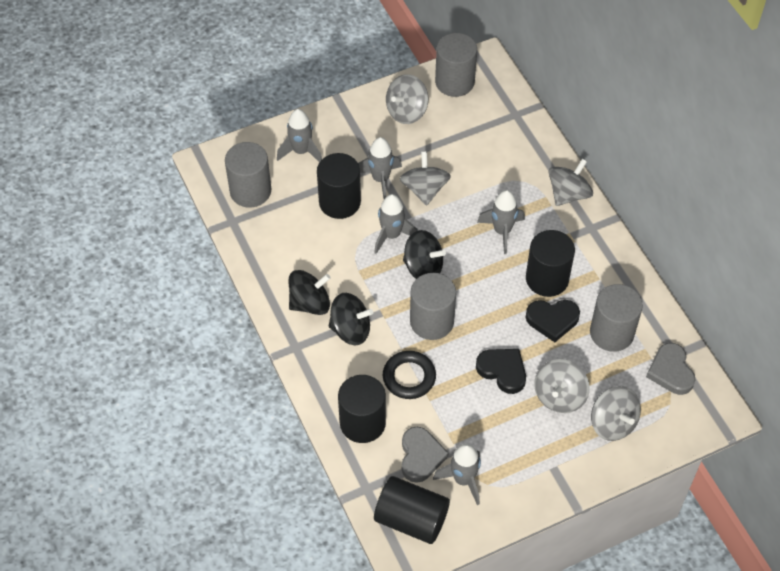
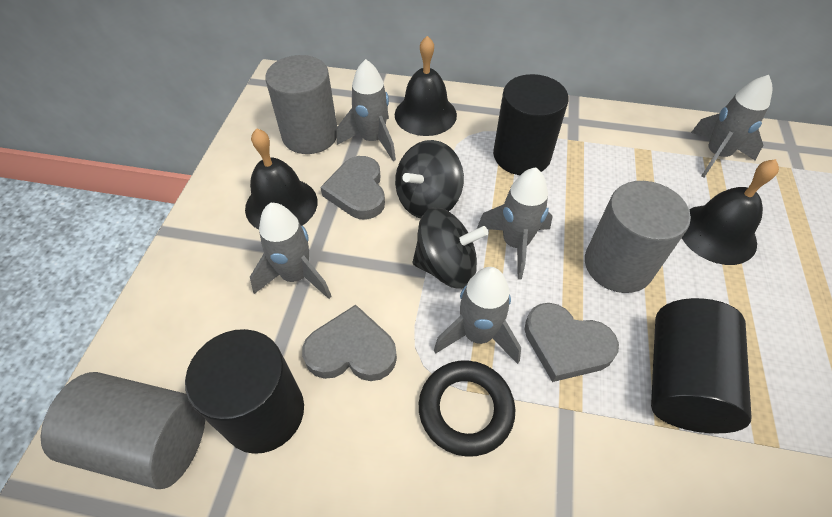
black bell: 0 -> 3
black cylinder: 4 -> 3
black heart: 2 -> 0
black spinning top: 3 -> 2
grey cylinder: 4 -> 3
grey heart: 2 -> 3
grey spinning top: 5 -> 0

